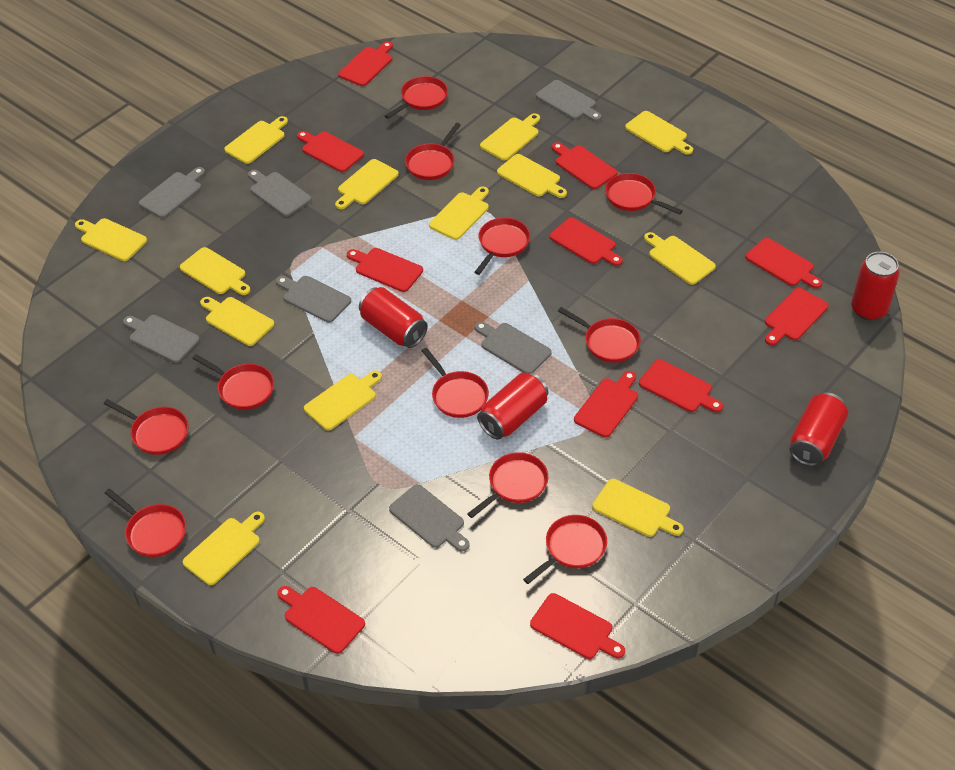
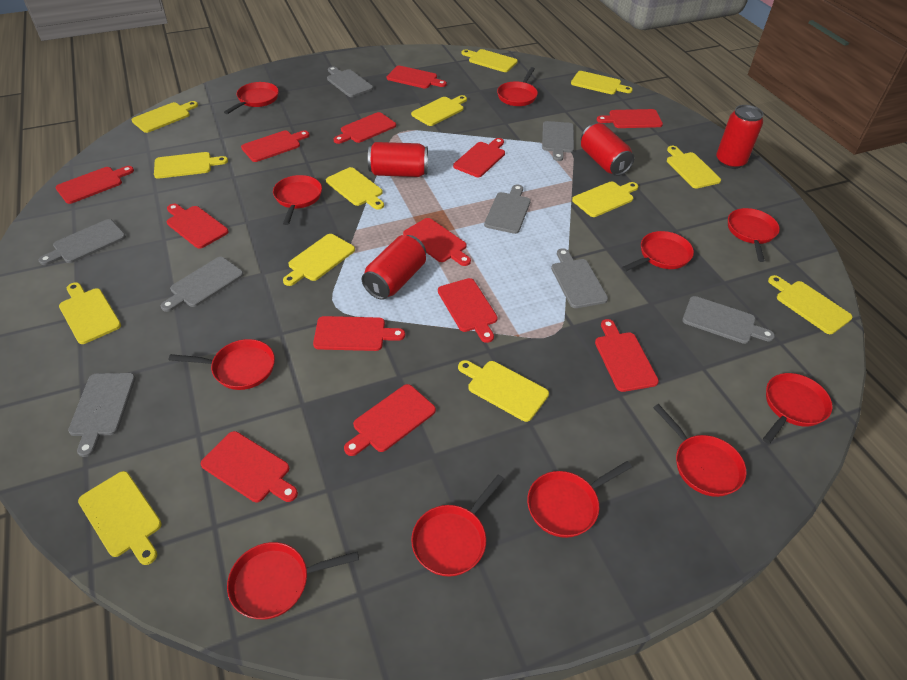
grey cutting board: 7 -> 8
red cutting board: 11 -> 13

